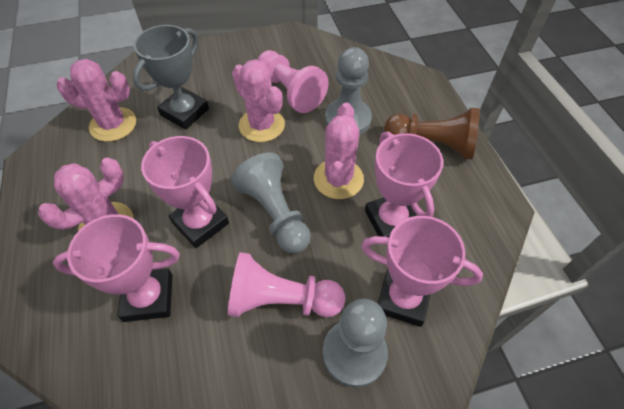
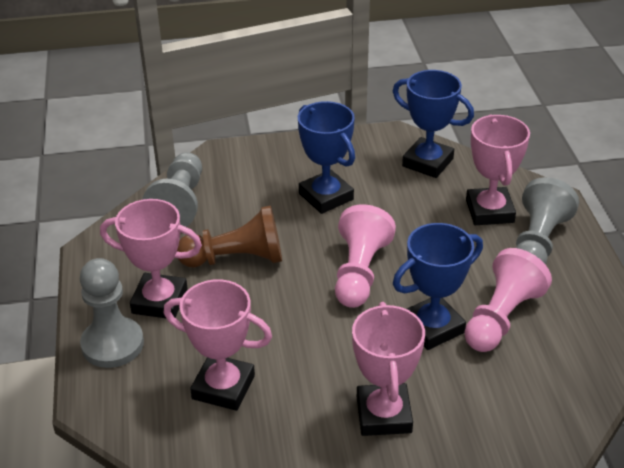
blue trophy: 0 -> 3
grey trophy: 1 -> 0
pink cactus: 4 -> 0

